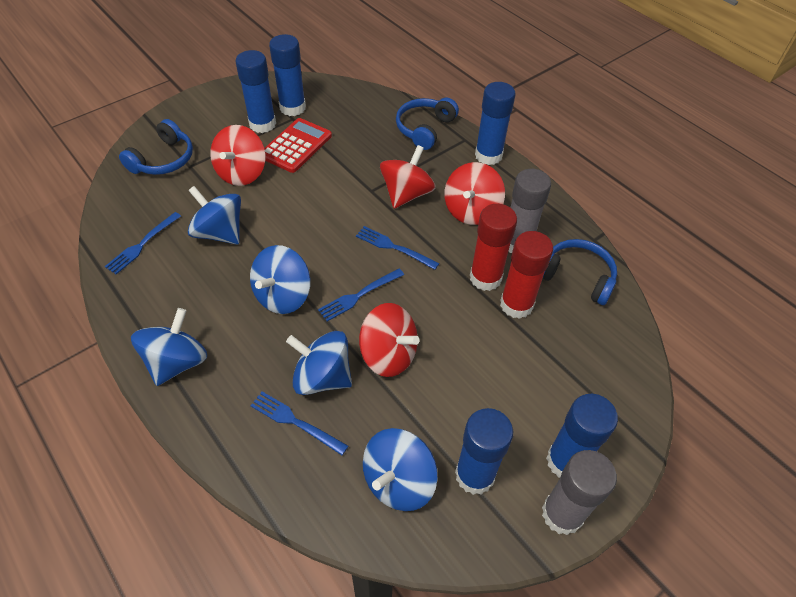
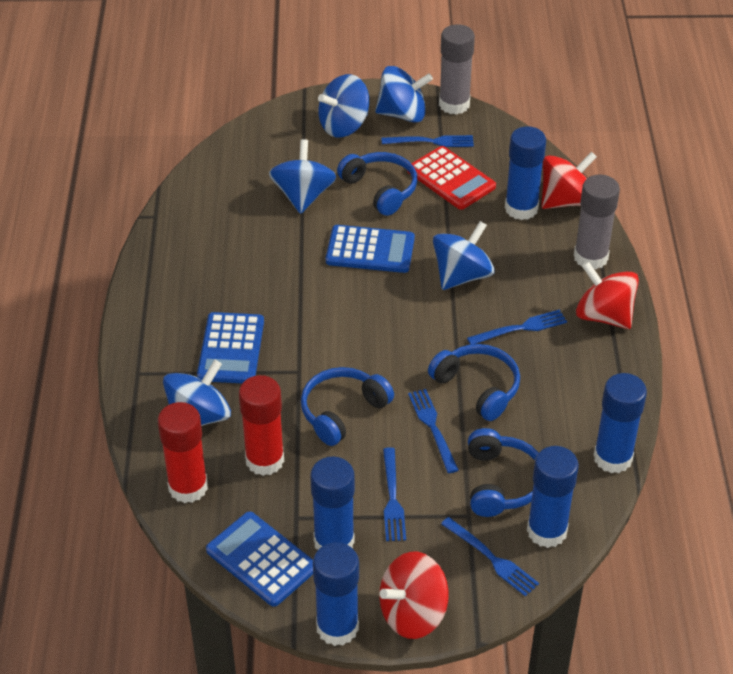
blue calculator: 0 -> 3
blue fork: 4 -> 5
blue headphones: 3 -> 4
red spinning top: 4 -> 3

